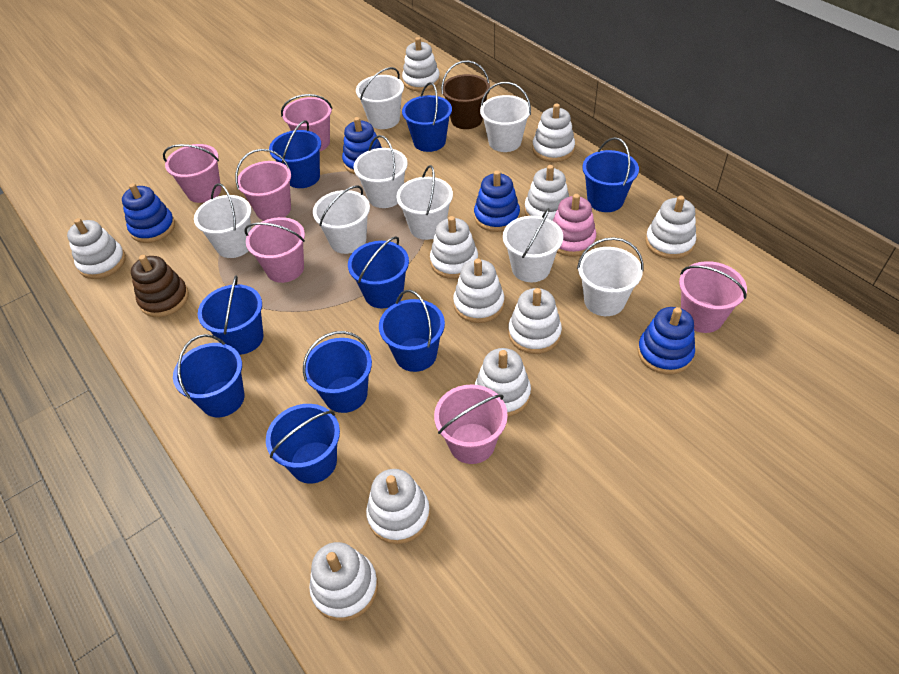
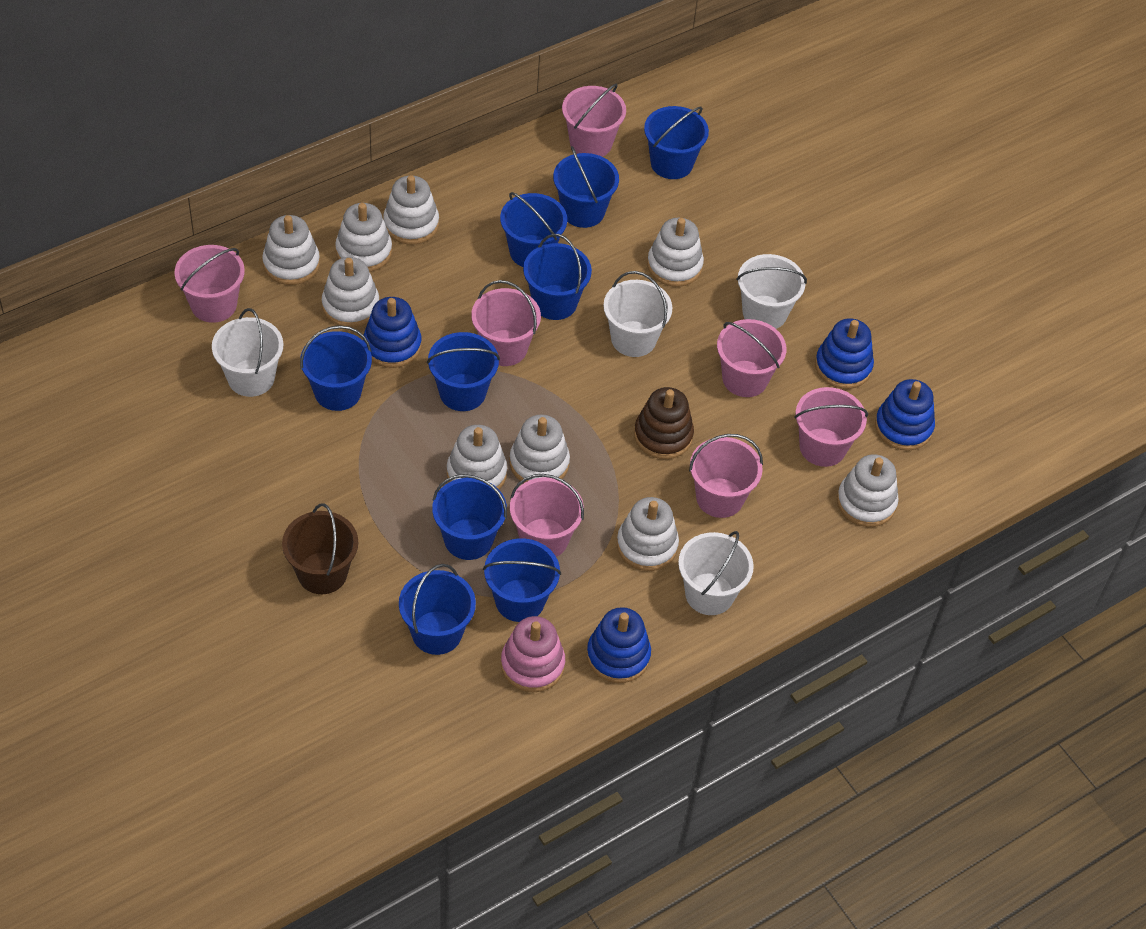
pink bucket: 6 -> 7
white bucket: 8 -> 4
white stacking toy: 11 -> 9

